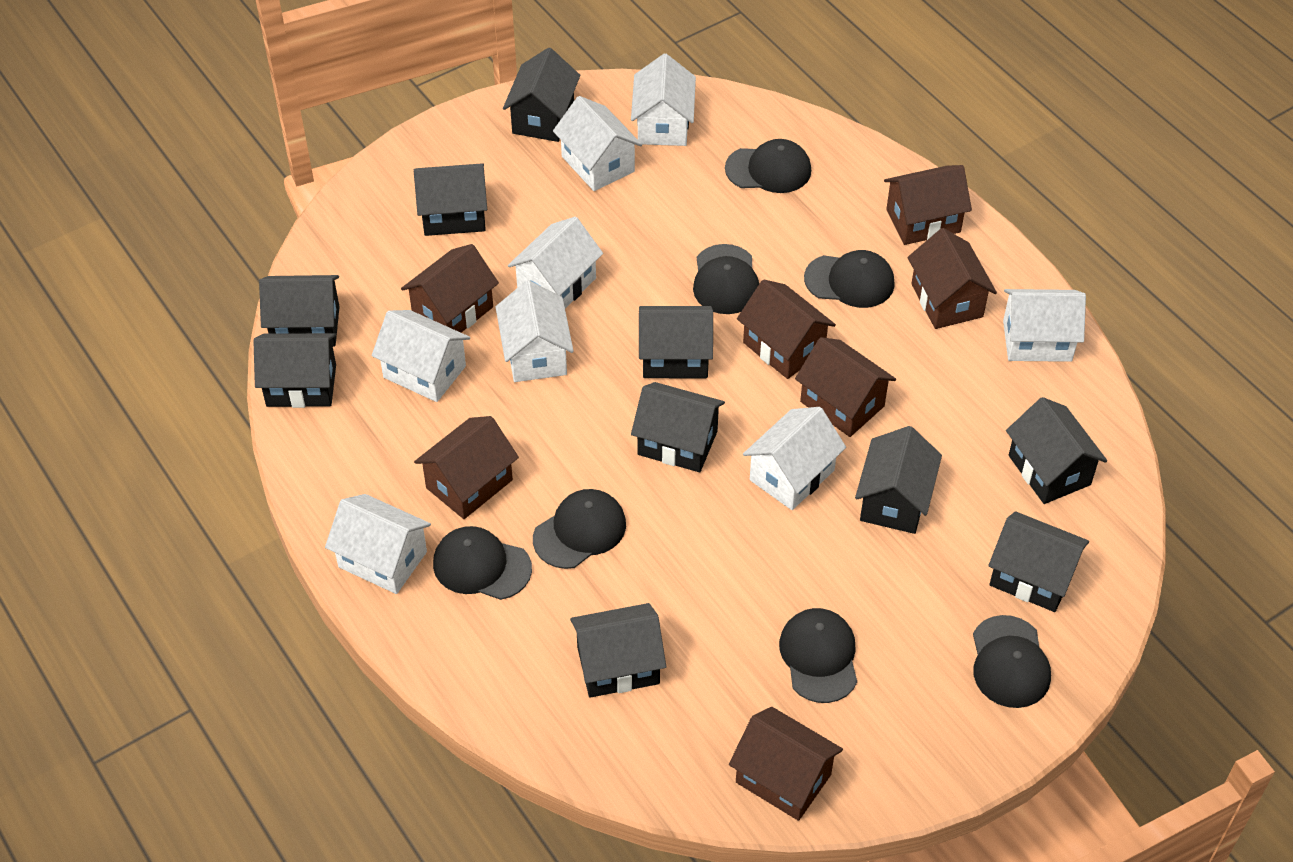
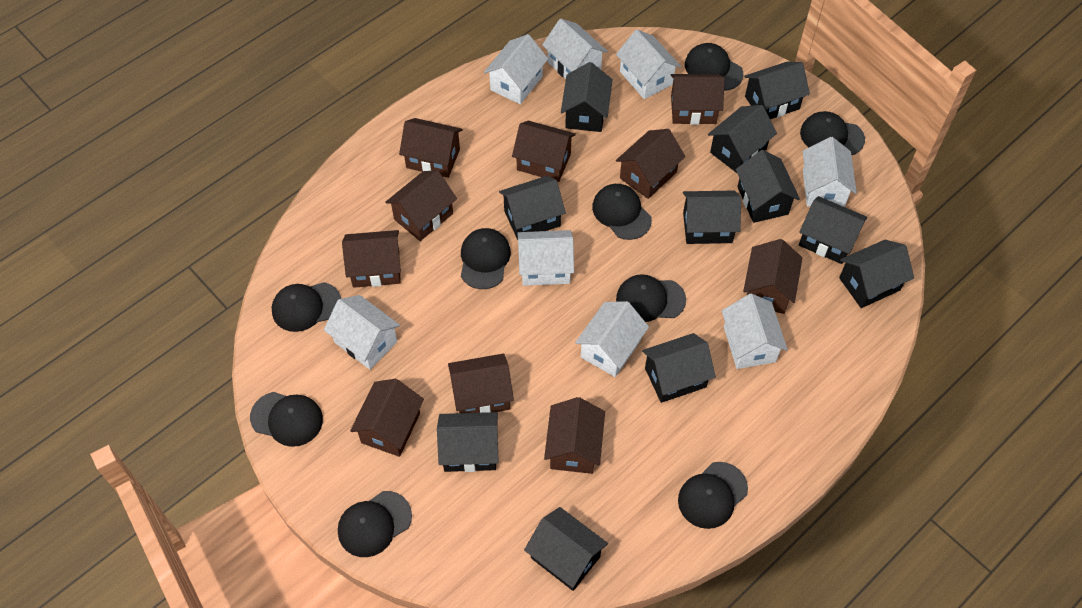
black cap: 7 -> 9
black house: 10 -> 11
brown house: 7 -> 10

